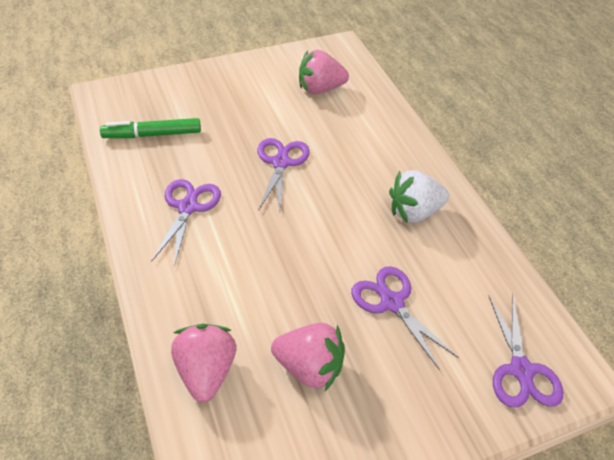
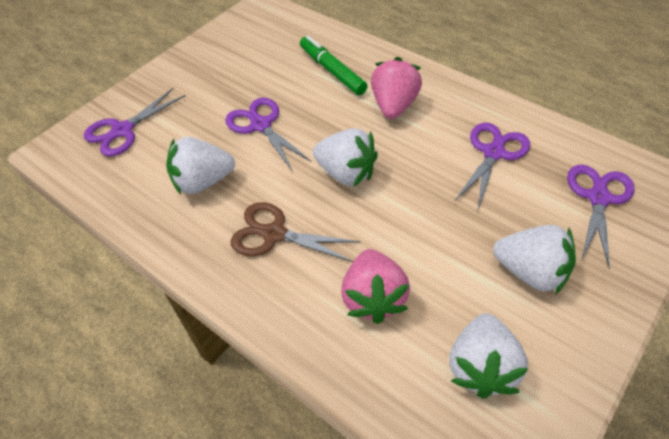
brown scissors: 0 -> 1
pink strawberry: 3 -> 2
white strawberry: 1 -> 4

